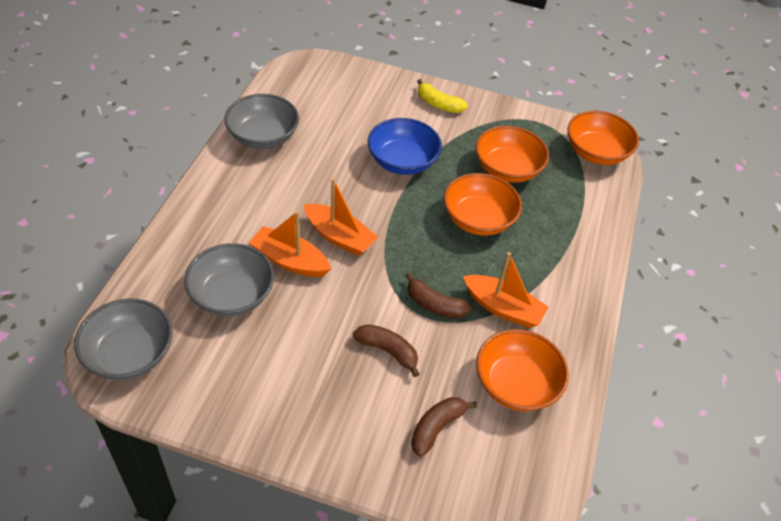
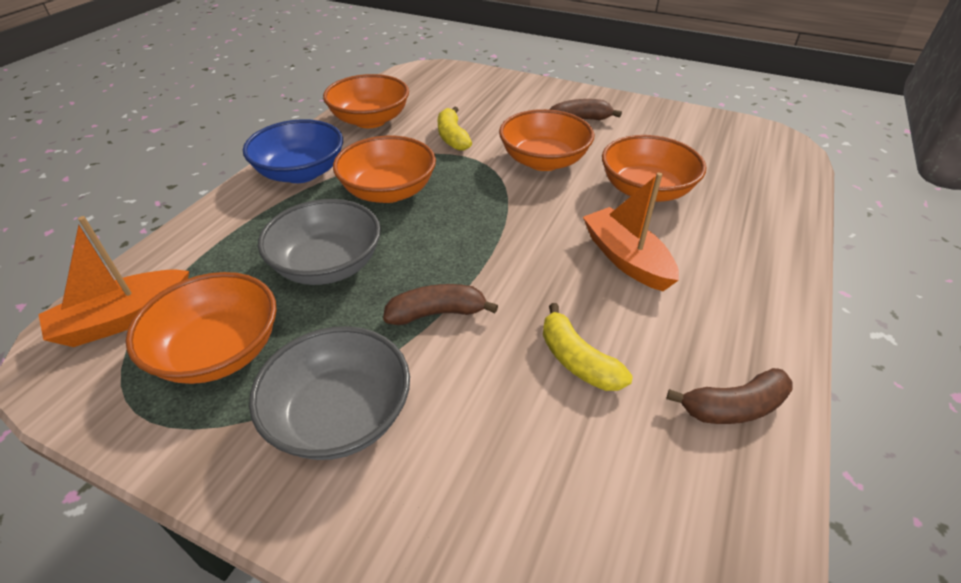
grey bowl: 3 -> 2
orange boat: 3 -> 2
orange bowl: 4 -> 5
yellow banana: 1 -> 2

